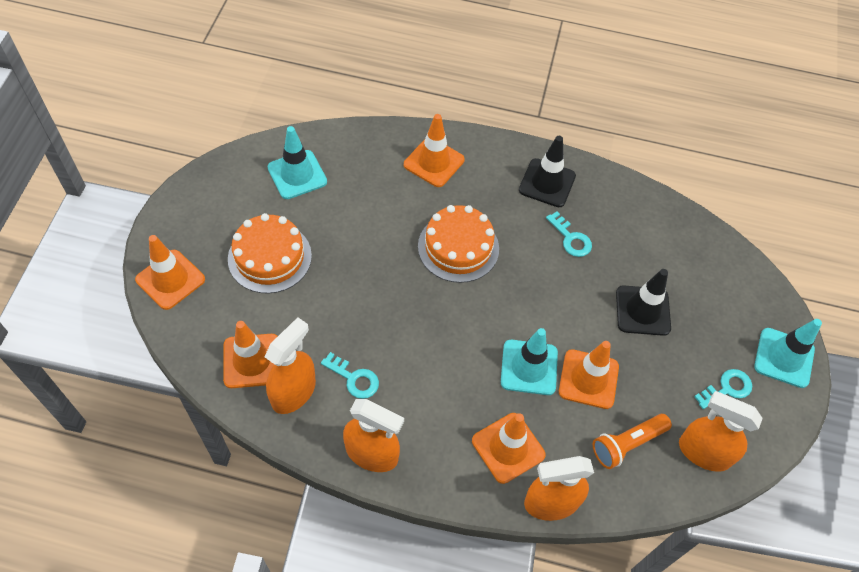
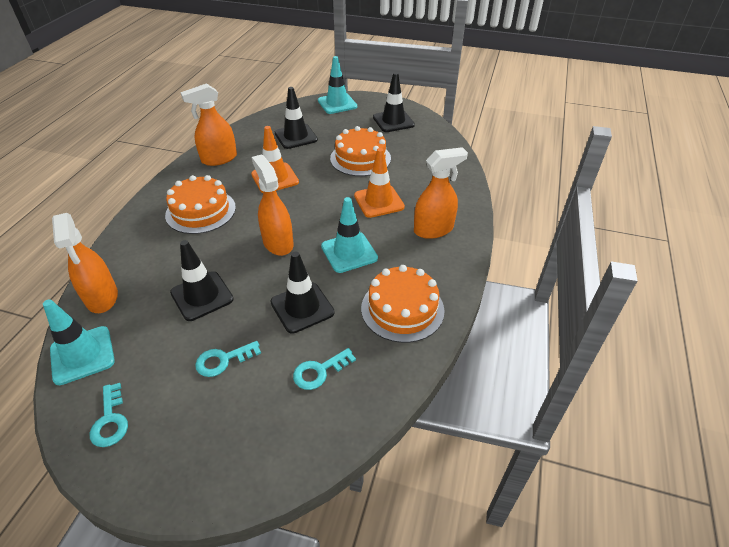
black traffic cone: 2 -> 4
orange cake: 2 -> 3
orange flashlight: 1 -> 0
orange traffic cone: 5 -> 2

